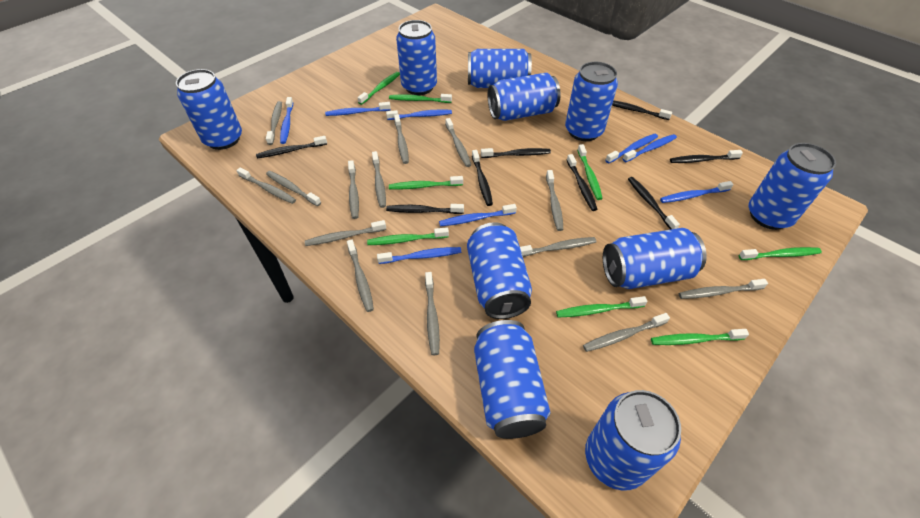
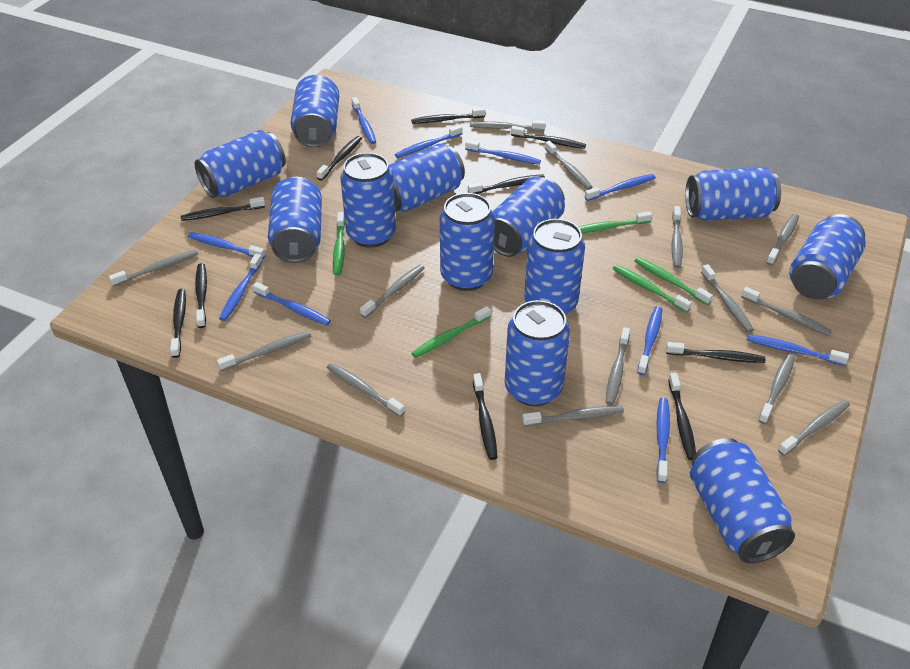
black toothbrush: 8 -> 10
blue can: 10 -> 12
blue toothbrush: 8 -> 10
green toothbrush: 8 -> 5

